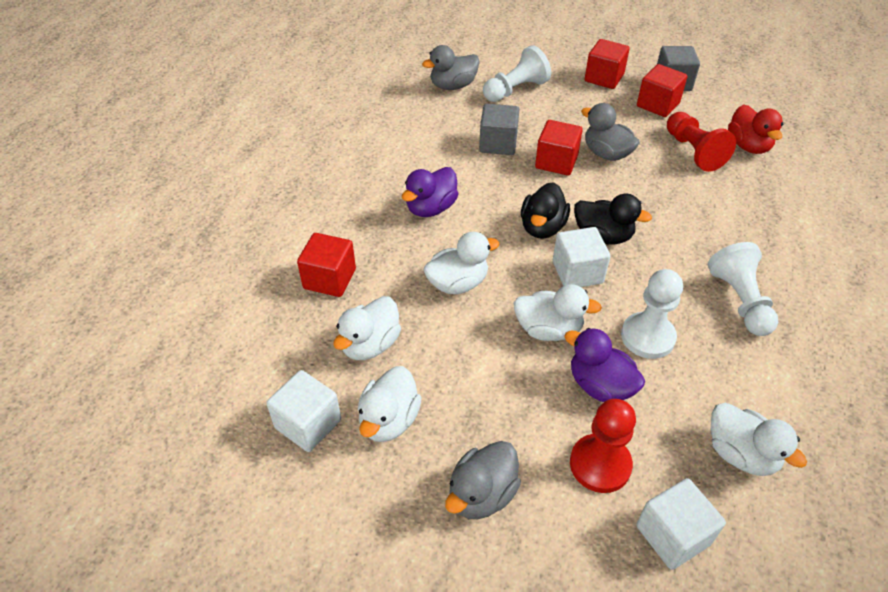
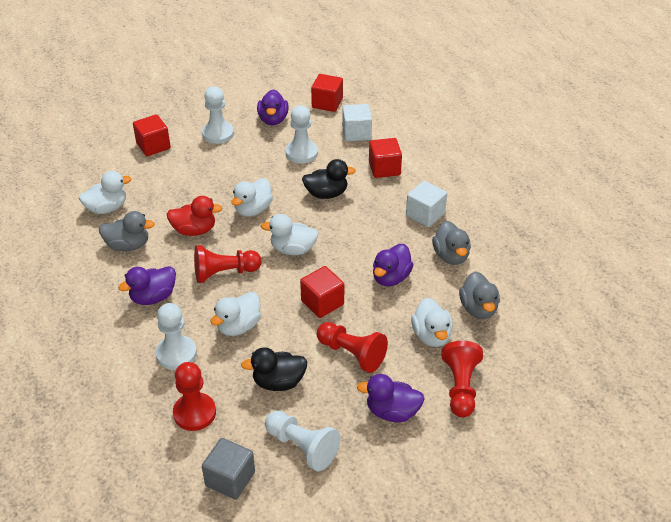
grey cube: 2 -> 1
purple duck: 2 -> 4
red pawn: 2 -> 4
white cube: 3 -> 2
white pawn: 3 -> 4

